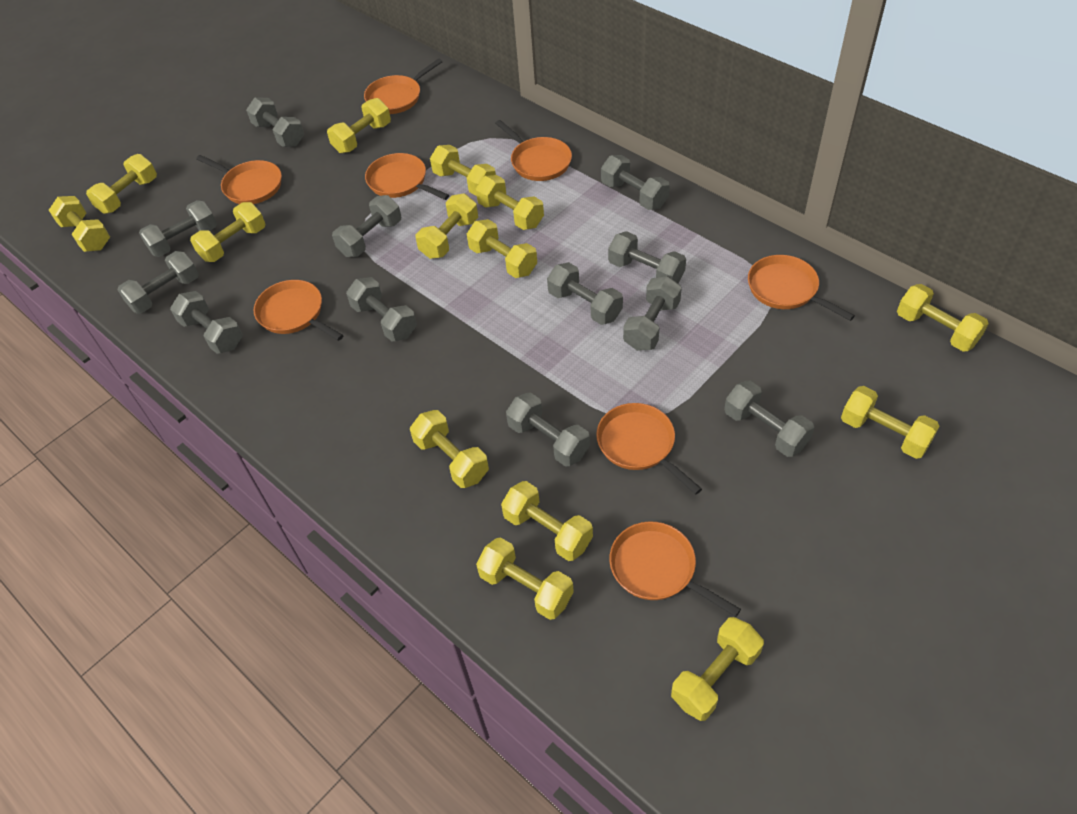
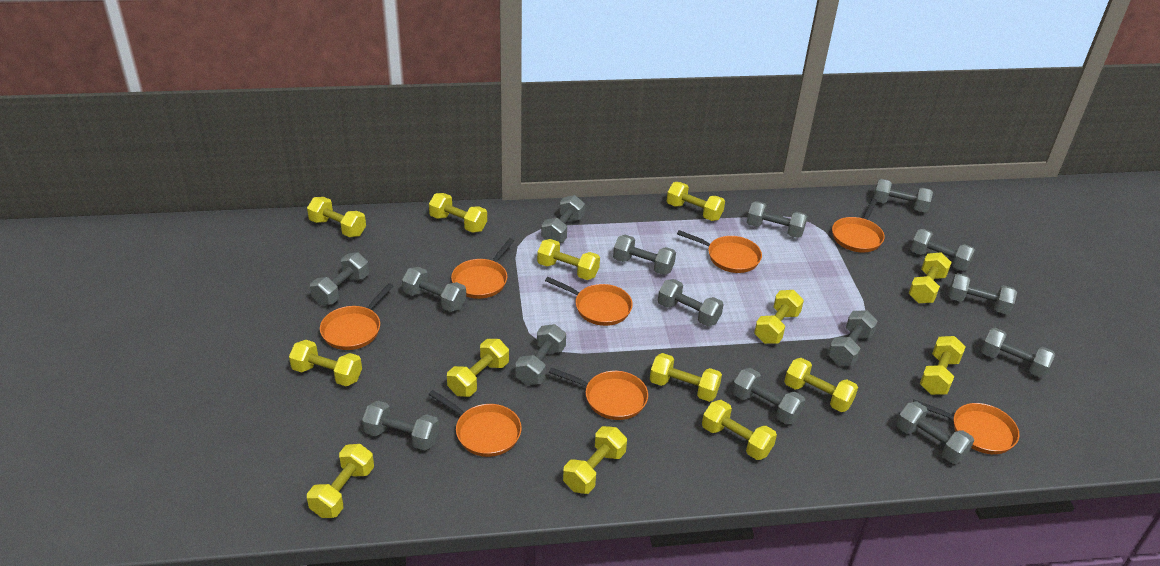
grey dumbbell: 12 -> 15

